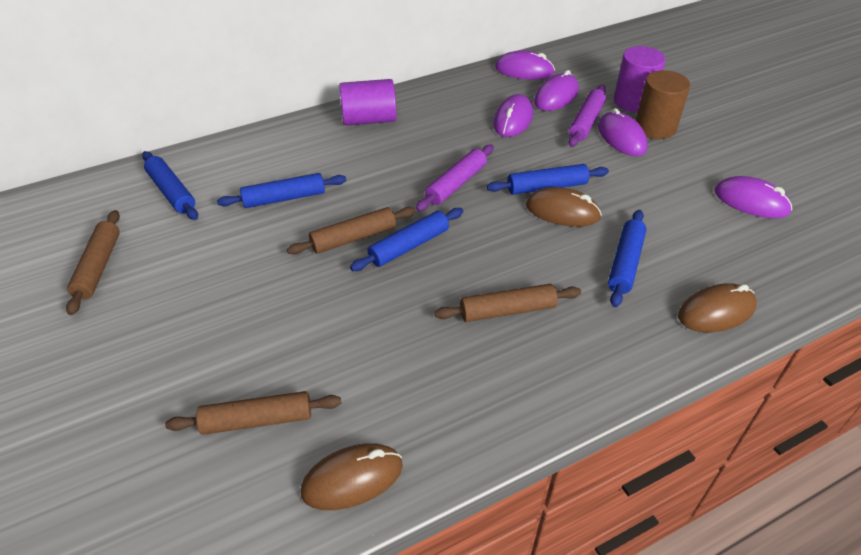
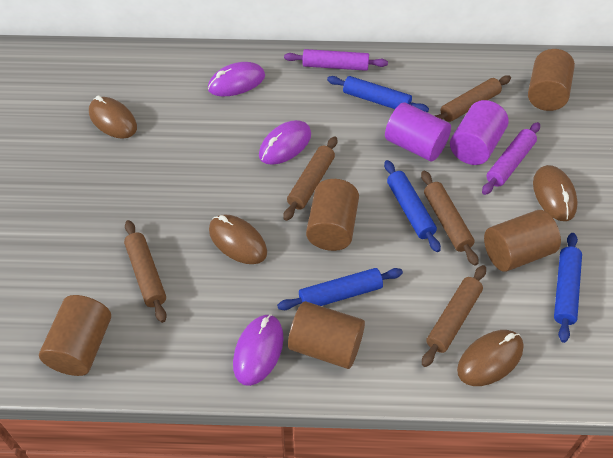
blue rolling pin: 5 -> 4
brown cylinder: 1 -> 5
brown mouse: 3 -> 4
brown rolling pin: 4 -> 5
purple mouse: 5 -> 3

